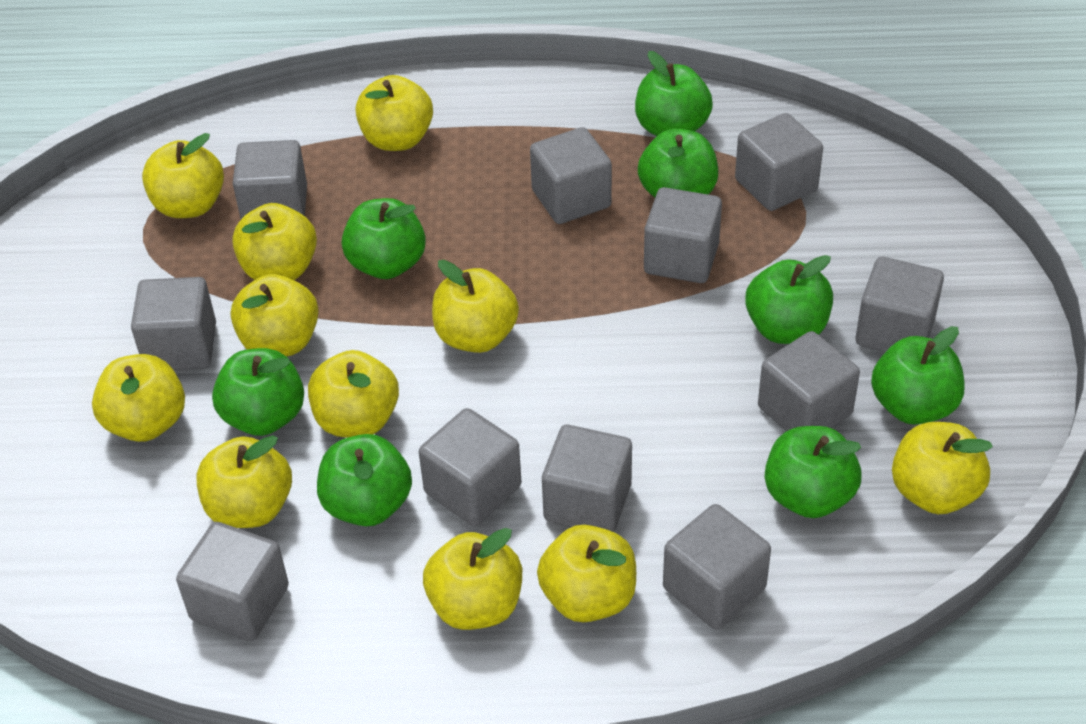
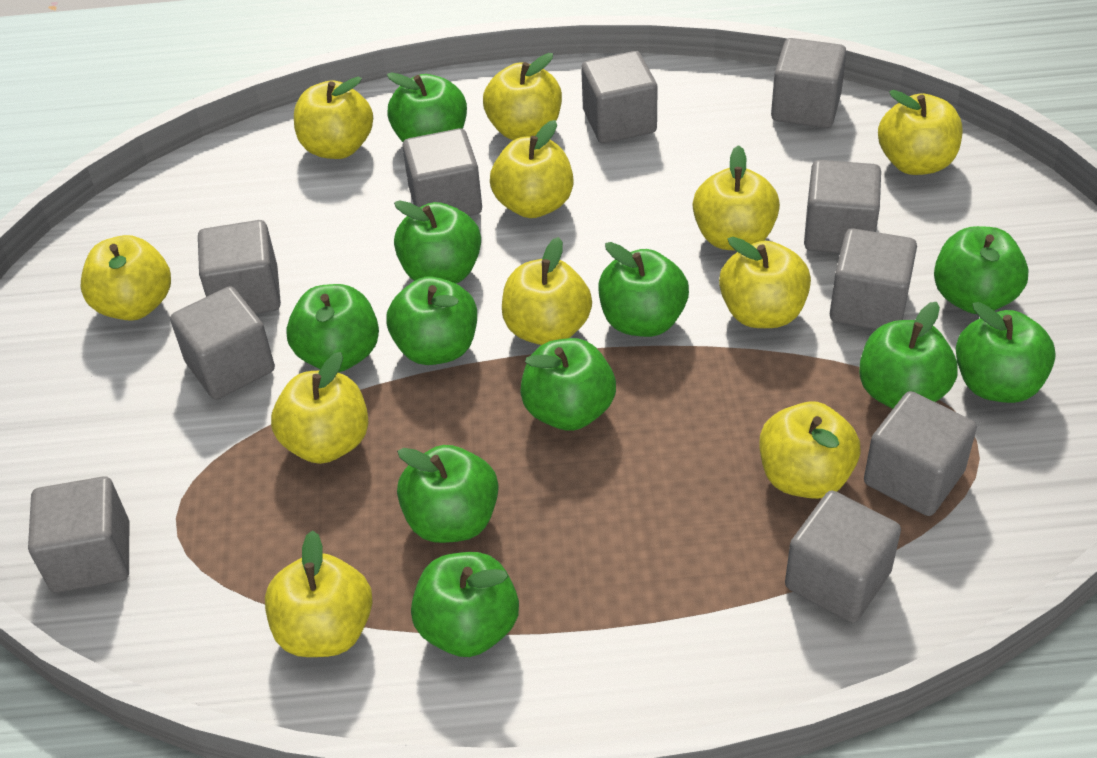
green apple: 8 -> 11
grey cube: 11 -> 10

